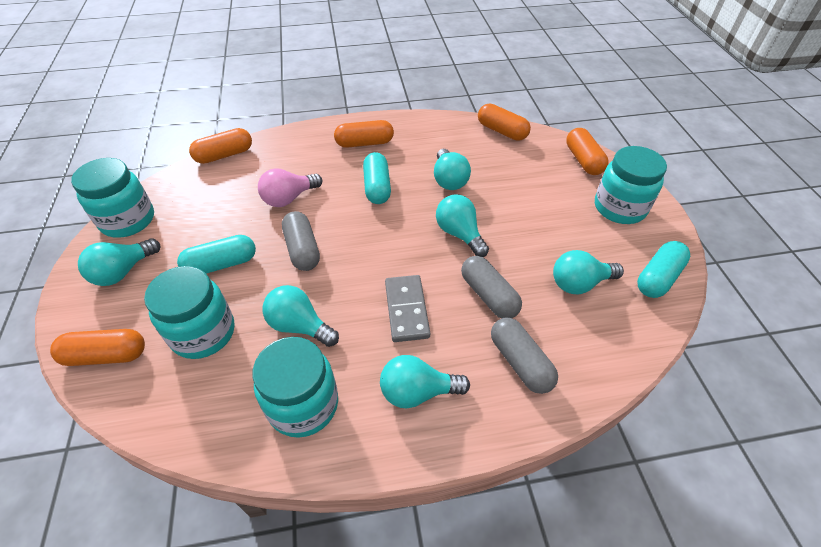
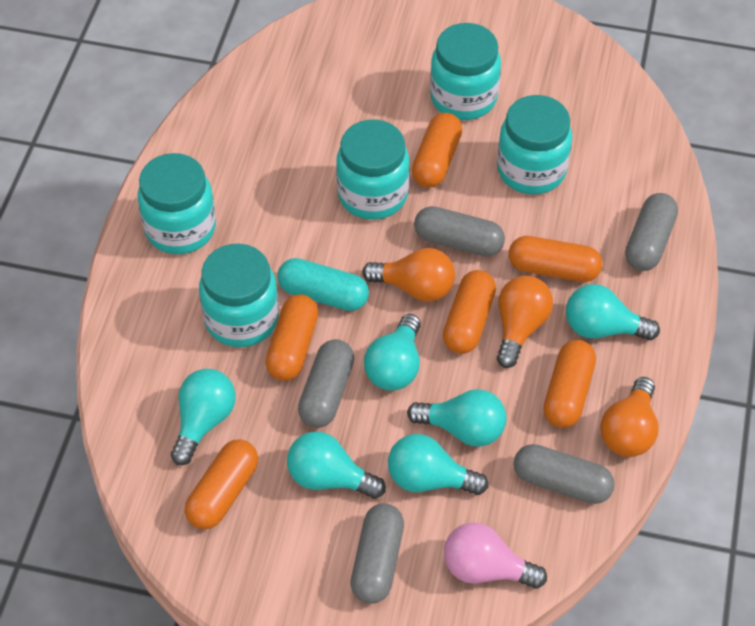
grey capsule: 3 -> 5
grey domino: 1 -> 0
orange capsule: 5 -> 6
orange light bulb: 0 -> 3
turquoise capsule: 3 -> 1
turquoise jar: 4 -> 5

